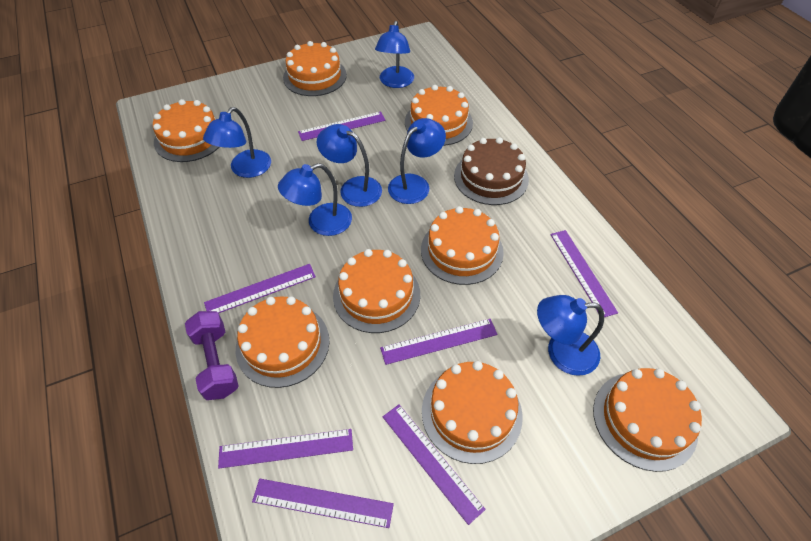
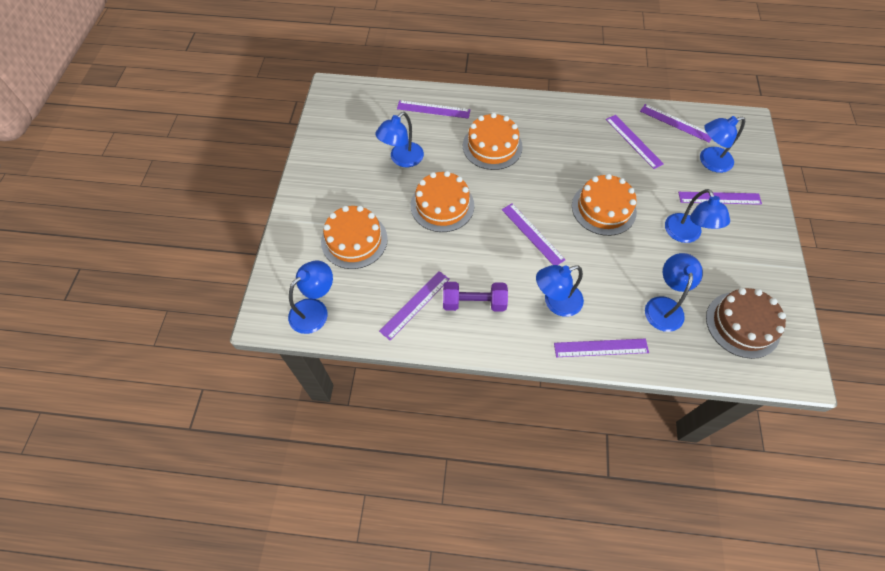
orange cake: 8 -> 4

